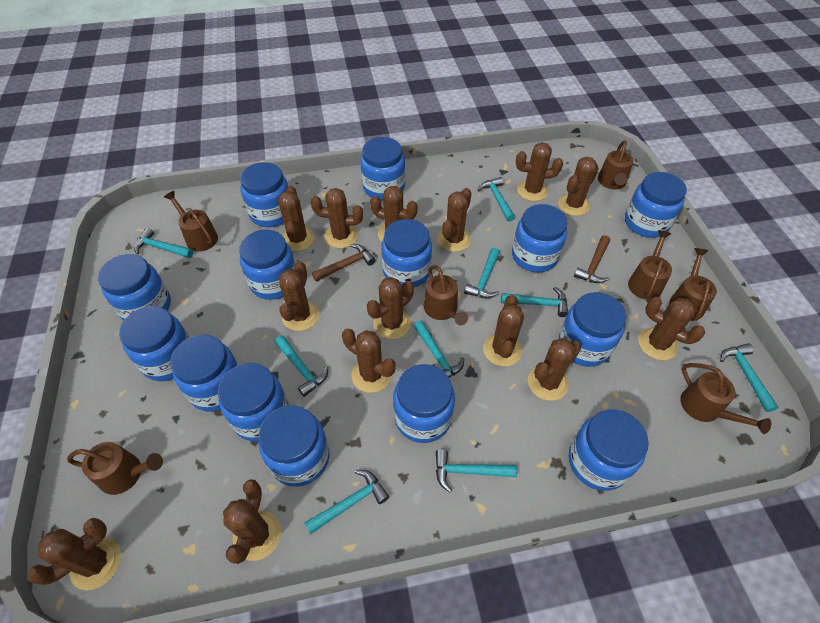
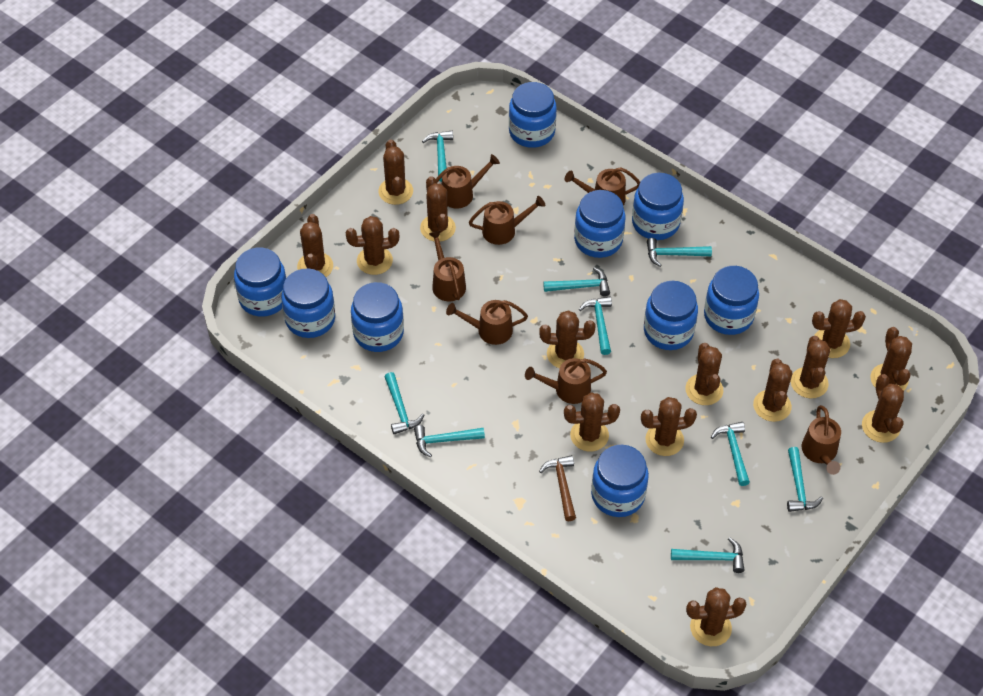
blue jar: 14 -> 9
brown hammer: 2 -> 1

